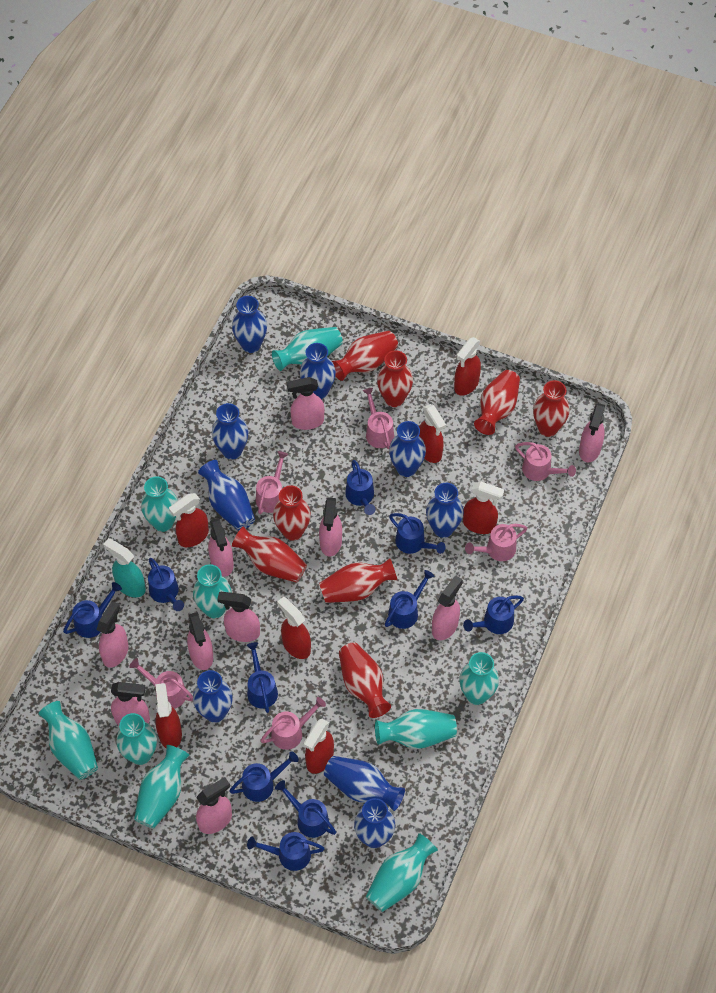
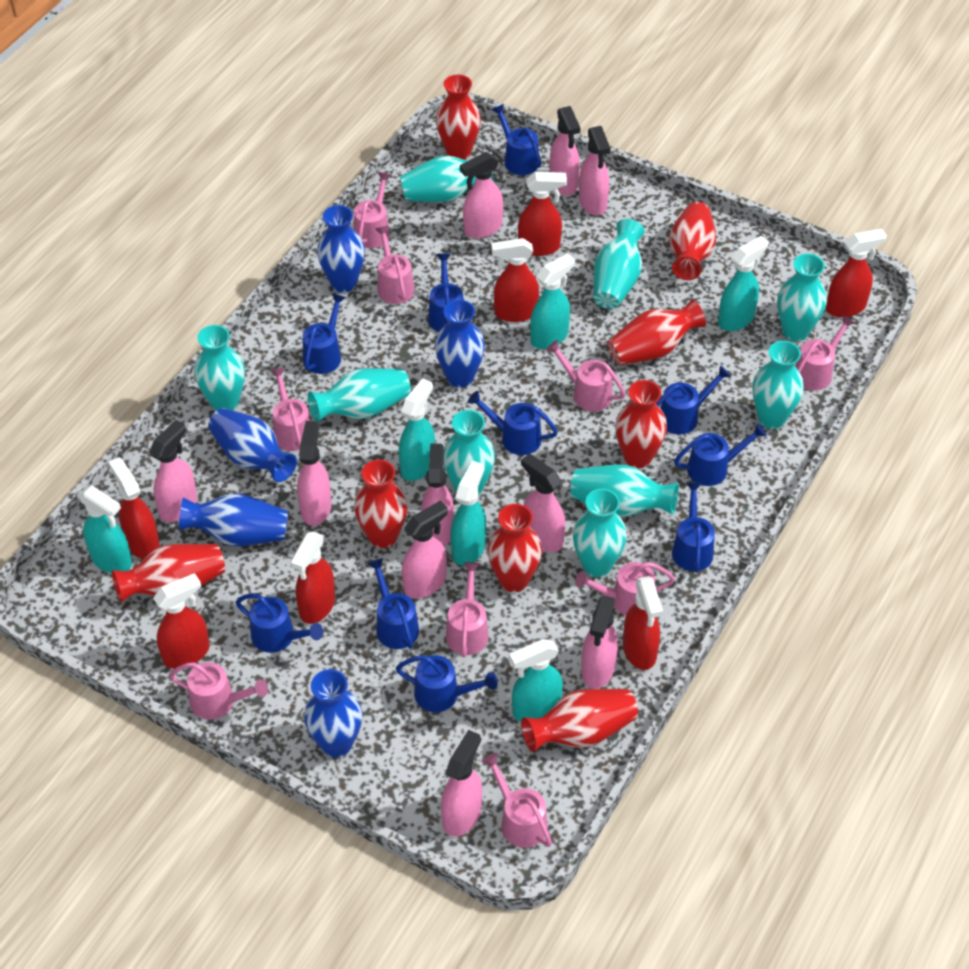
blue vase: 9 -> 5
pink watering can: 6 -> 9
turquoise spray bottle: 1 -> 6

